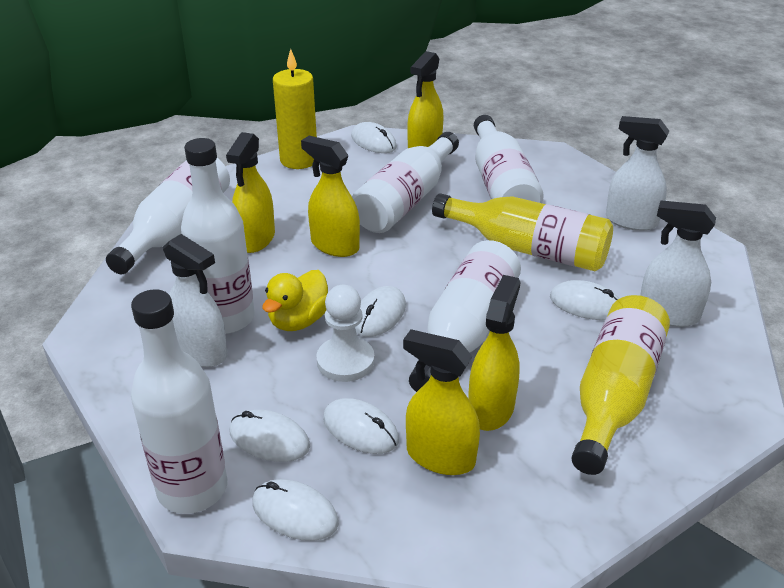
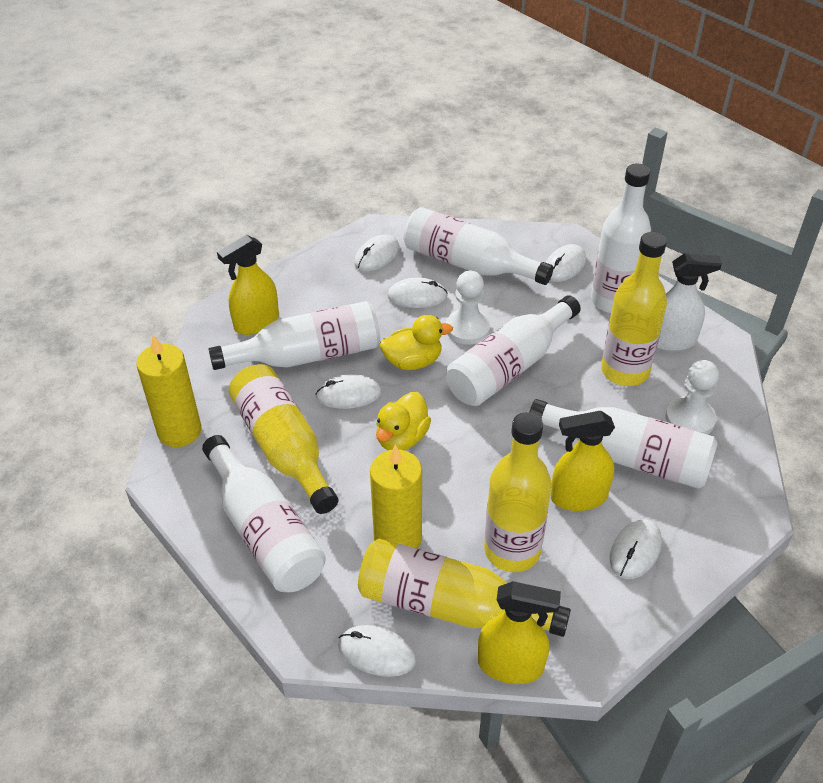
white pawn: 1 -> 2
white spray bottle: 3 -> 1
yellow bottle: 2 -> 4
yellow candle: 1 -> 2
yellow duck: 1 -> 2
yellow spray bottle: 5 -> 3

